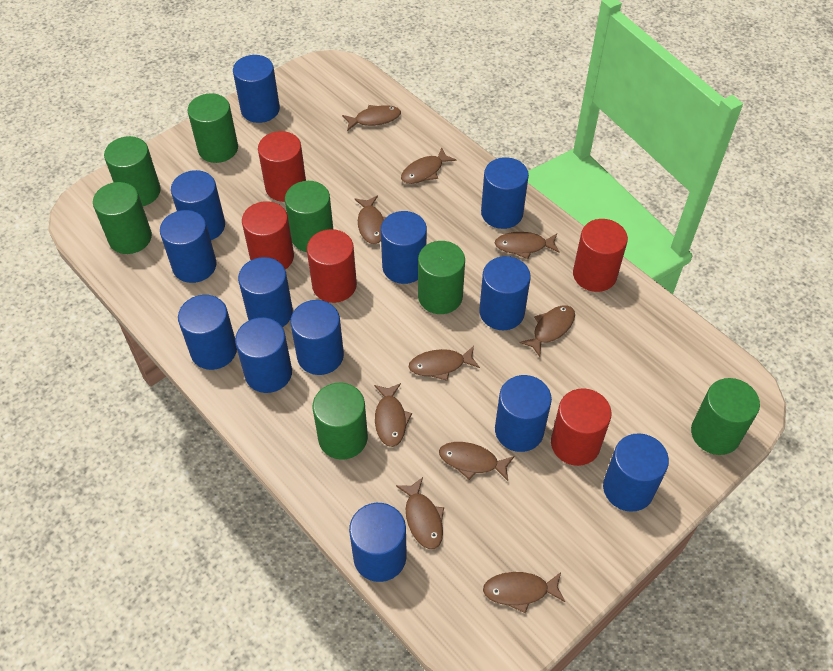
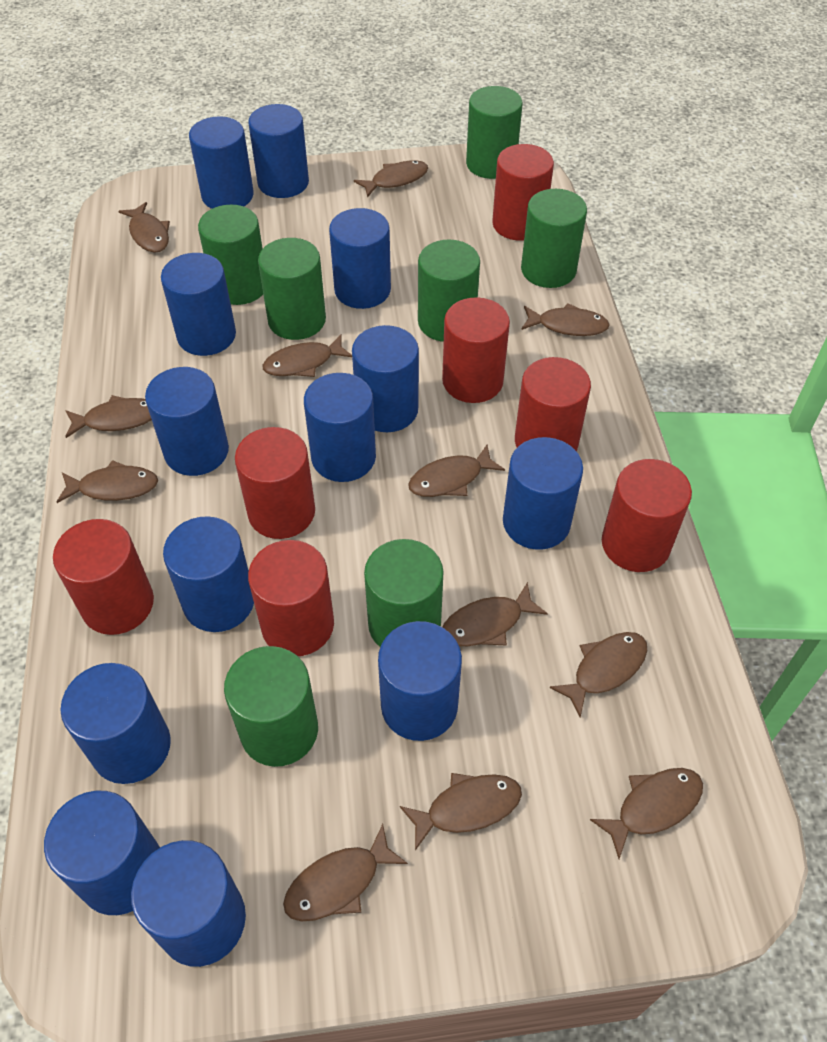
brown fish: 10 -> 12
red cylinder: 5 -> 7

